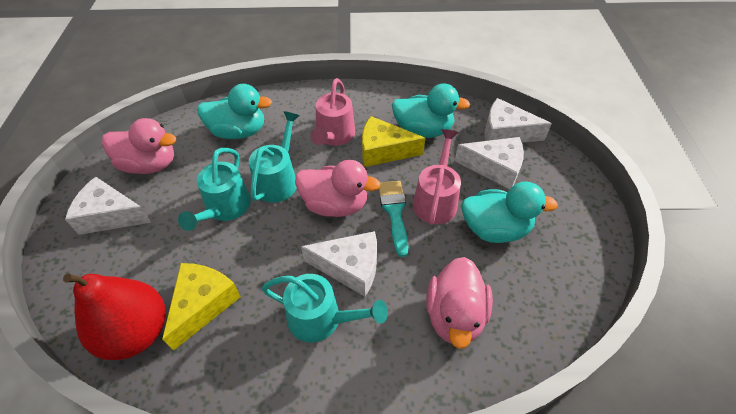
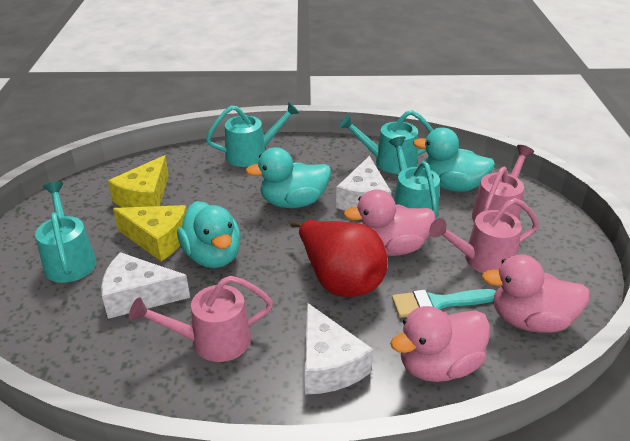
pink watering can: 2 -> 3
turquoise watering can: 3 -> 4
white cheese: 4 -> 3

